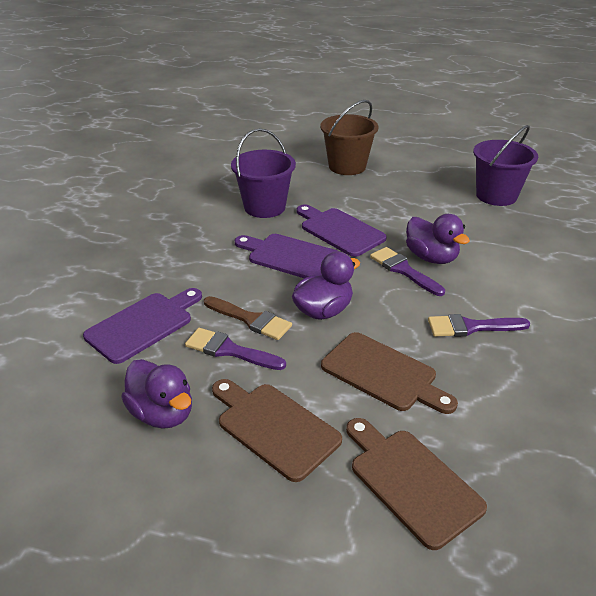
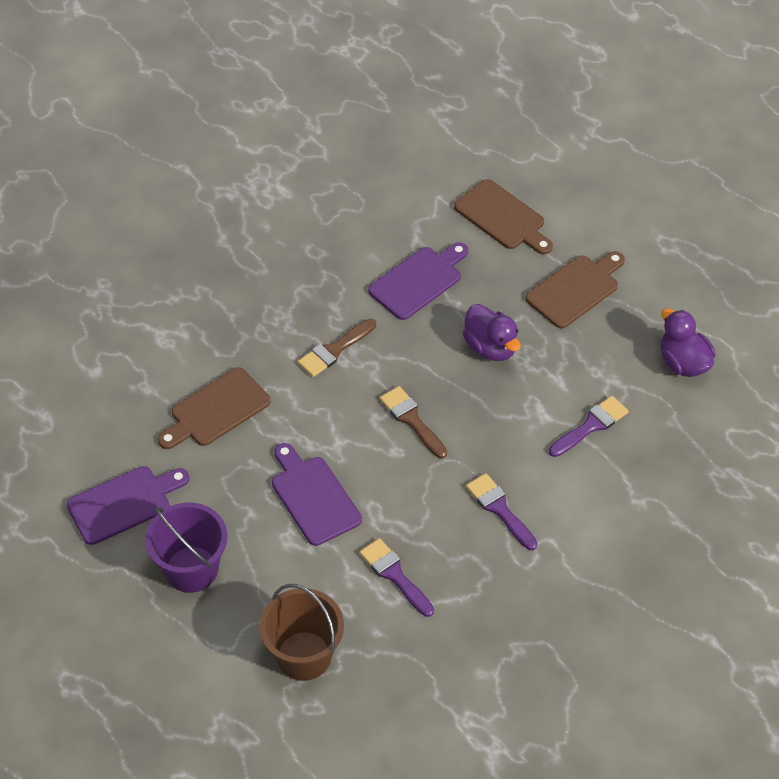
brown brush: 1 -> 2
purple bucket: 2 -> 1
purple duck: 3 -> 2

